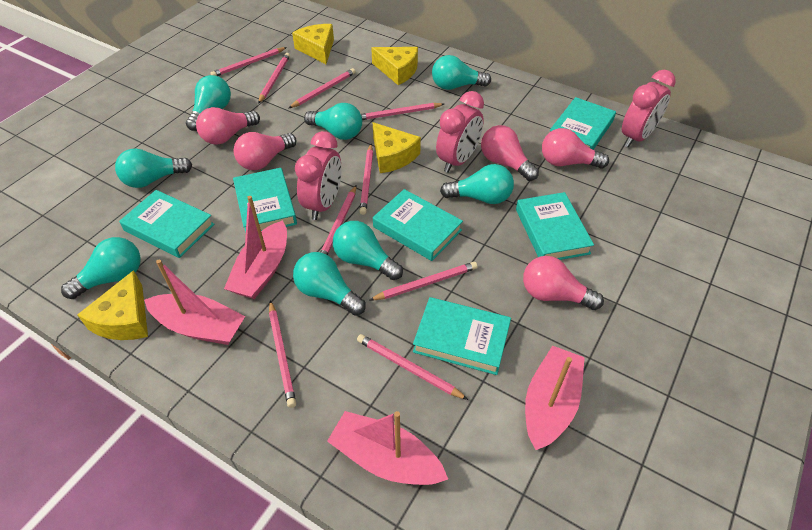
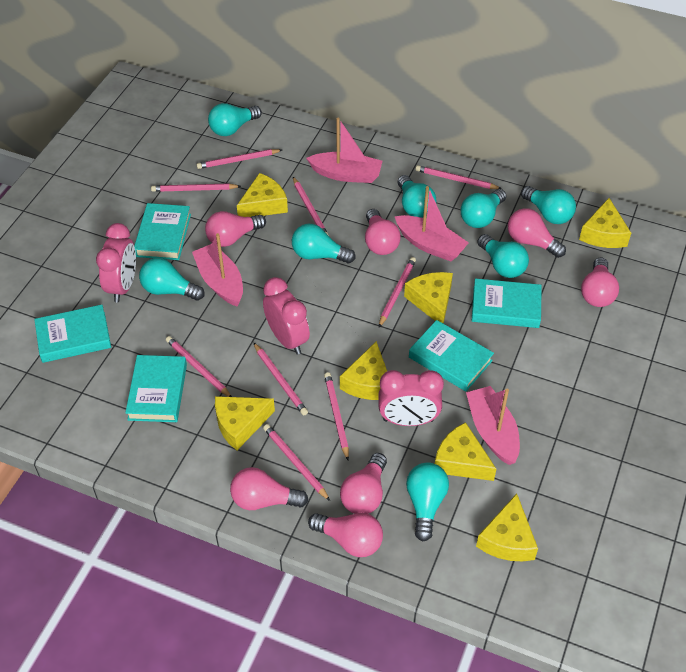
pink light bulb: 5 -> 7
turquoise book: 6 -> 5
yellow cheese: 4 -> 7

